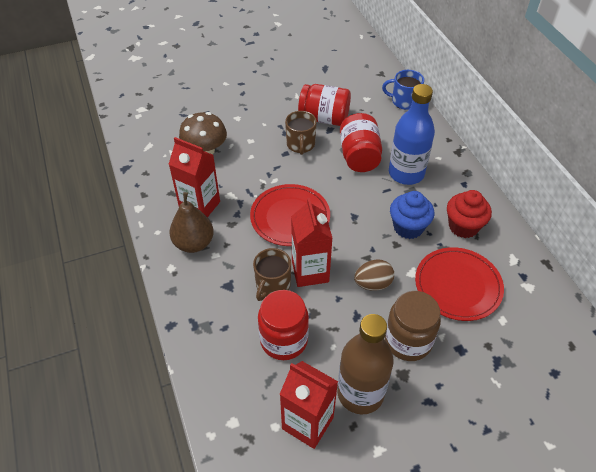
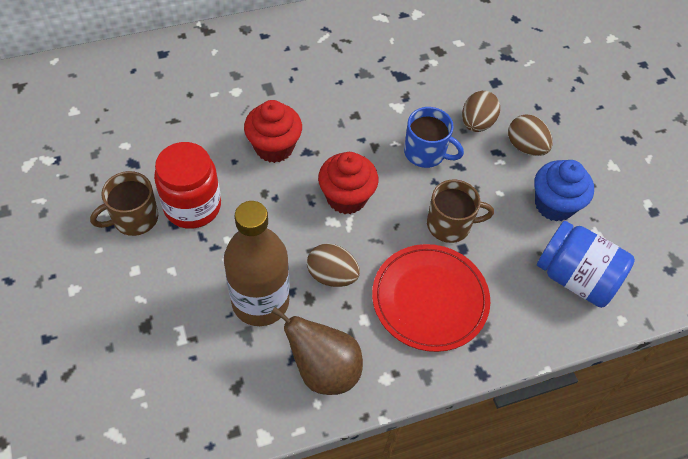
blue bottle: 1 -> 0
blue jar: 0 -> 1
brown egg: 1 -> 3
brown jar: 1 -> 0
brown mushroom: 1 -> 0
red carton: 3 -> 0
red cupcake: 1 -> 2
red jar: 3 -> 1
red plate: 2 -> 1

